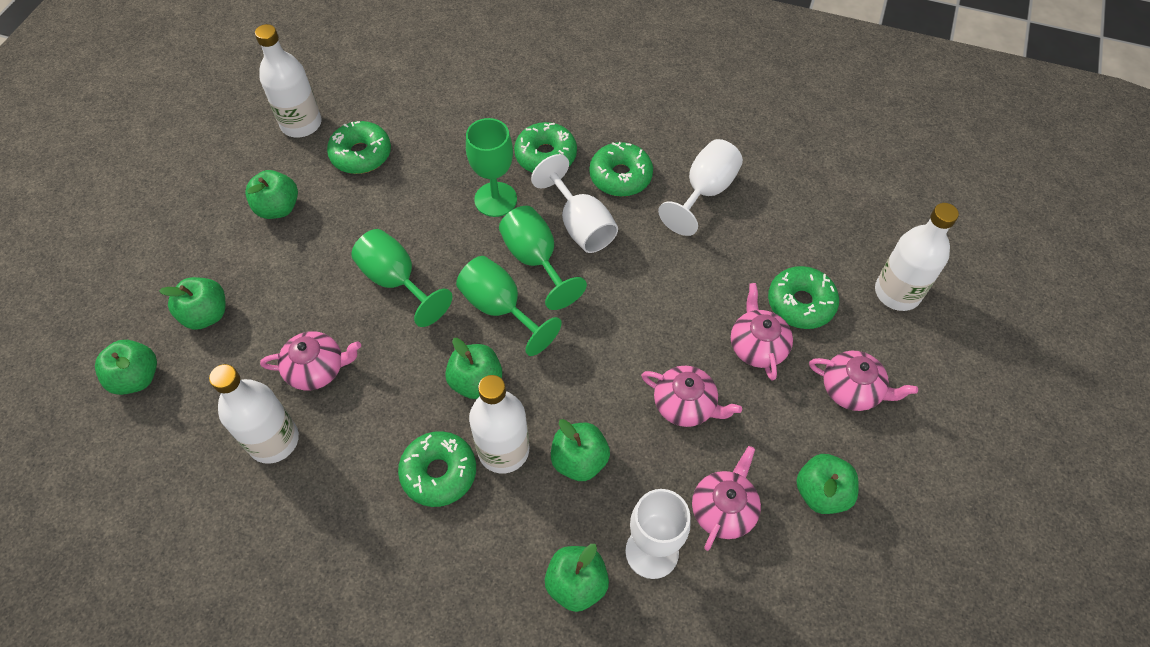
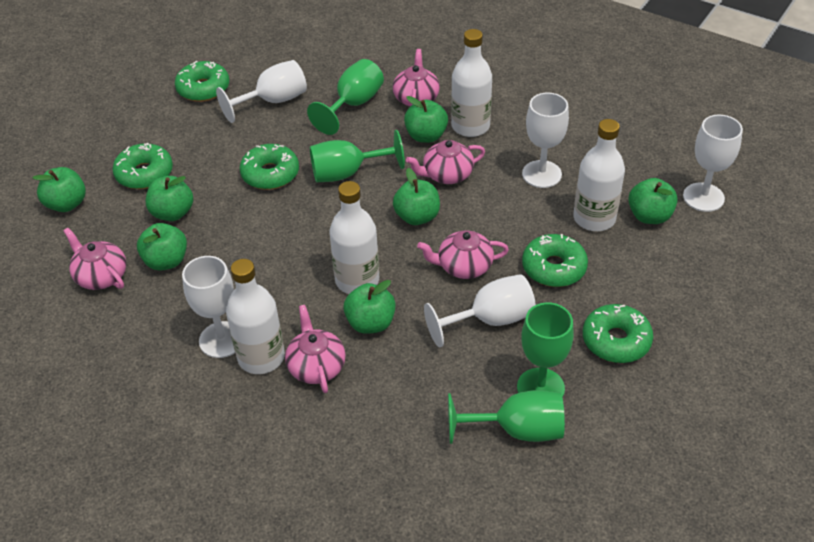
white goblet: 3 -> 5

